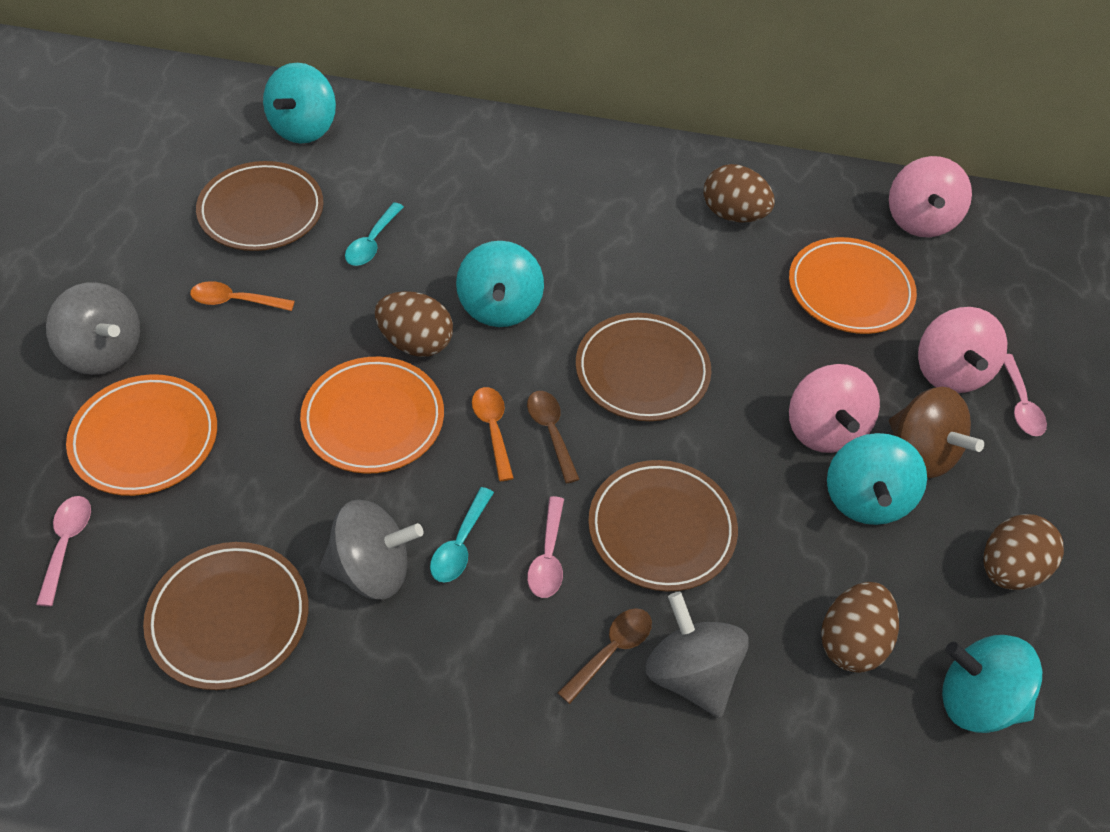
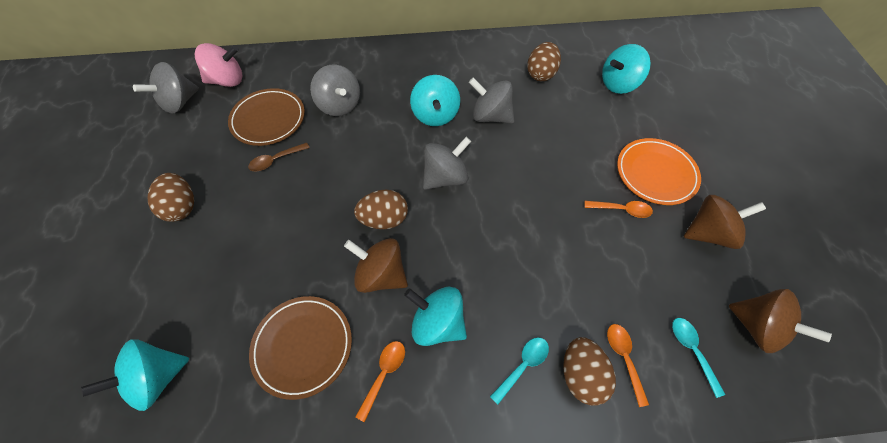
brown plate: 4 -> 2
brown spinning top: 1 -> 3
brown spoon: 2 -> 1
grey spinning top: 3 -> 4
orange plate: 3 -> 1
orange spoon: 2 -> 3
pink spinning top: 3 -> 1
pink spoon: 3 -> 0

